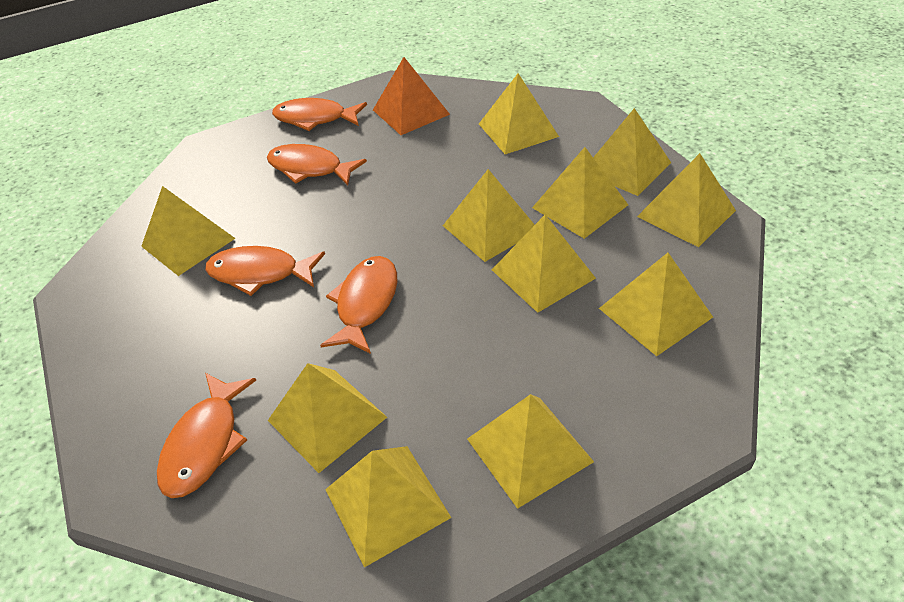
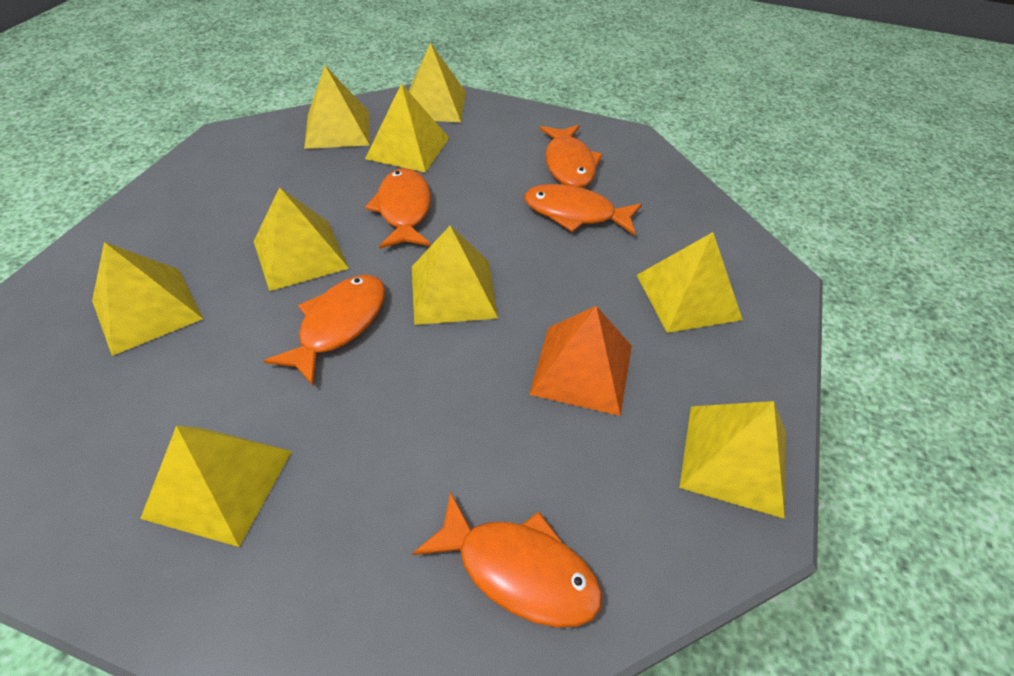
yellow pyramid: 11 -> 9

